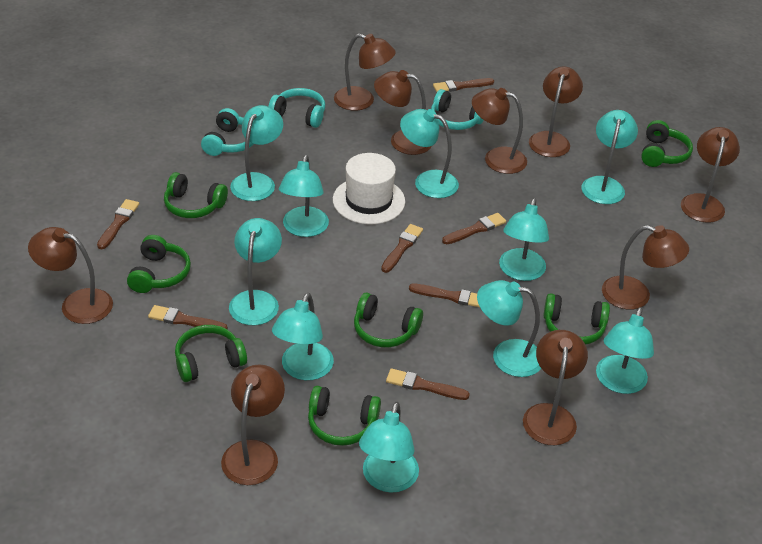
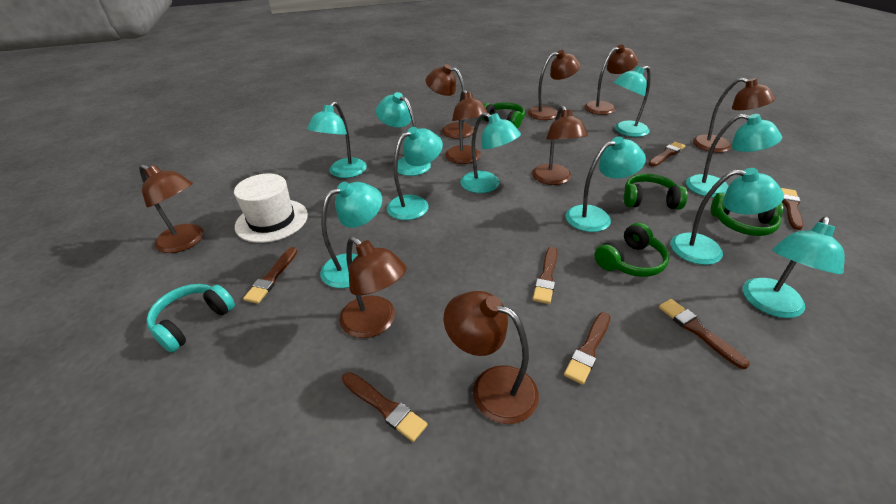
green headphones: 7 -> 4
turquoise headphones: 3 -> 1

